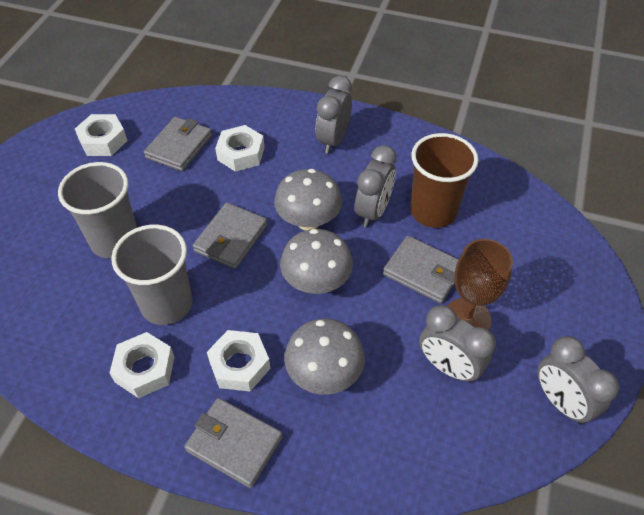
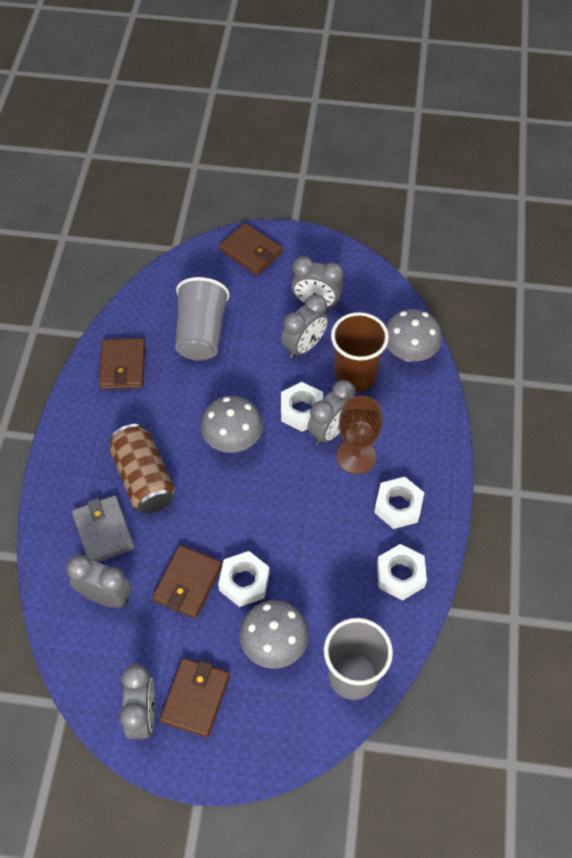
brown can: 0 -> 1
brown wallet: 0 -> 4
grey clock: 4 -> 5
grey wallet: 4 -> 1

